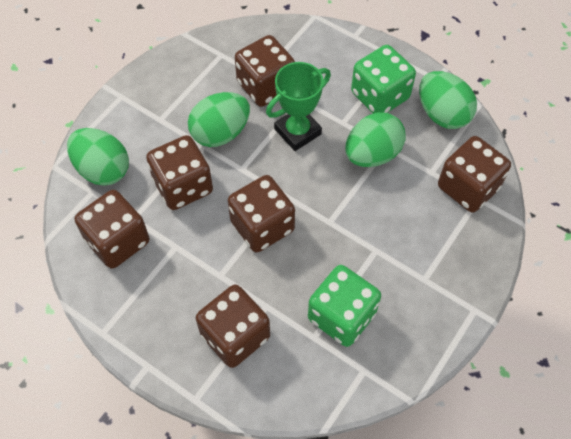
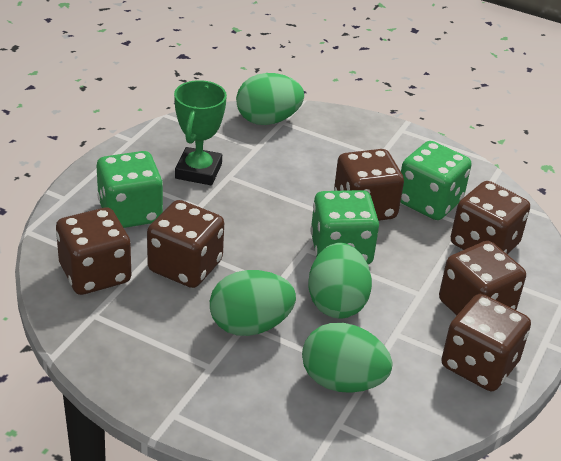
green dice: 2 -> 3

